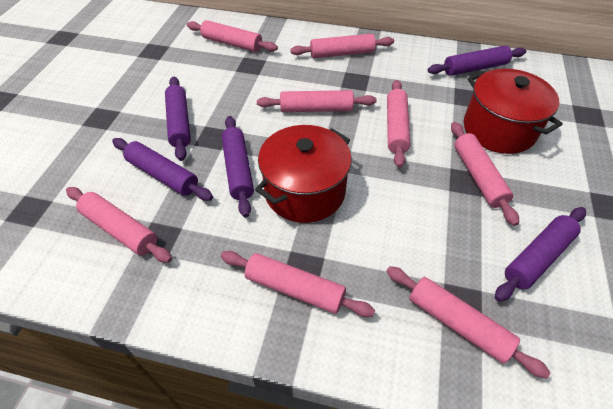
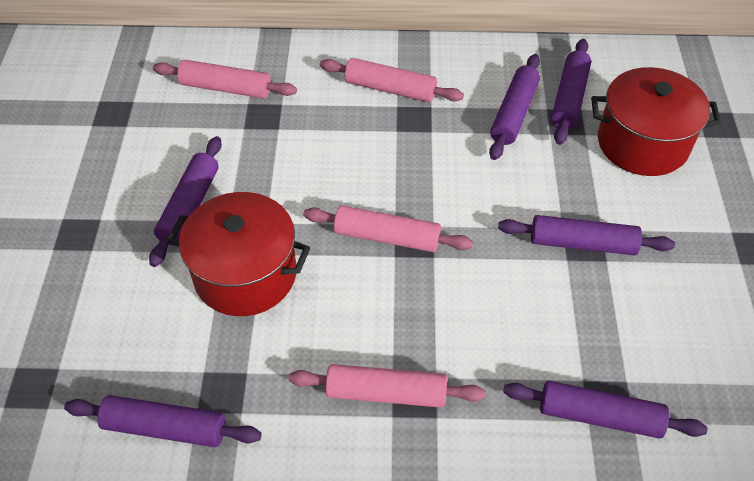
pink rolling pin: 8 -> 4
purple rolling pin: 5 -> 6

